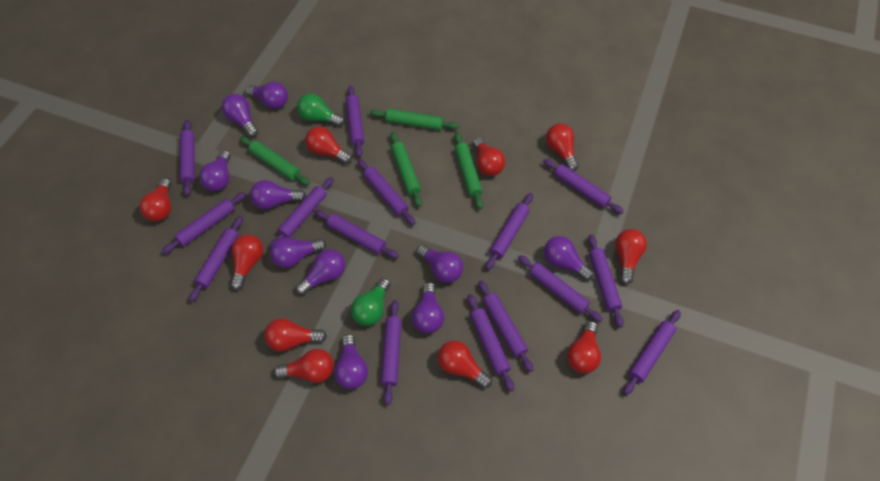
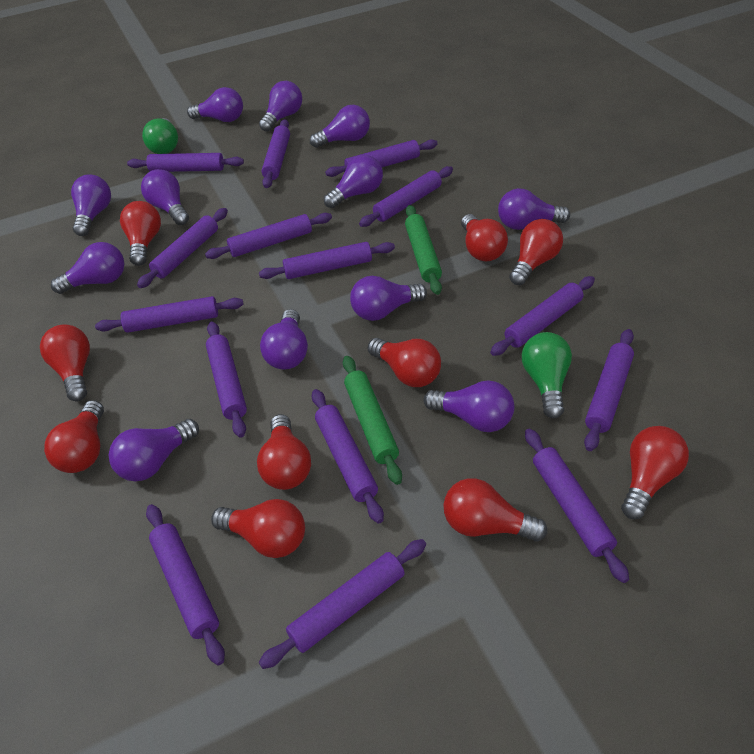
green rolling pin: 4 -> 2
purple light bulb: 10 -> 12

